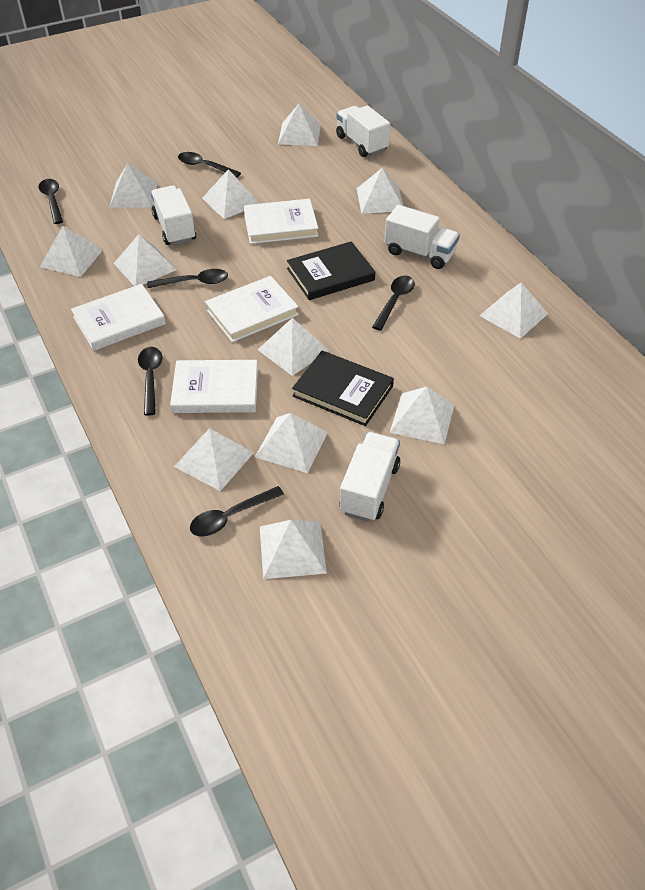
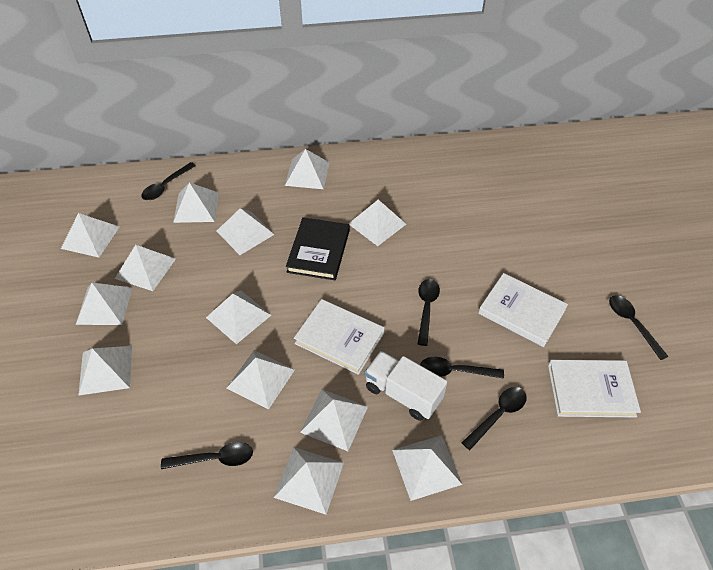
black book: 2 -> 1
white book: 4 -> 3
white pyramid: 12 -> 13
white truck: 4 -> 1

